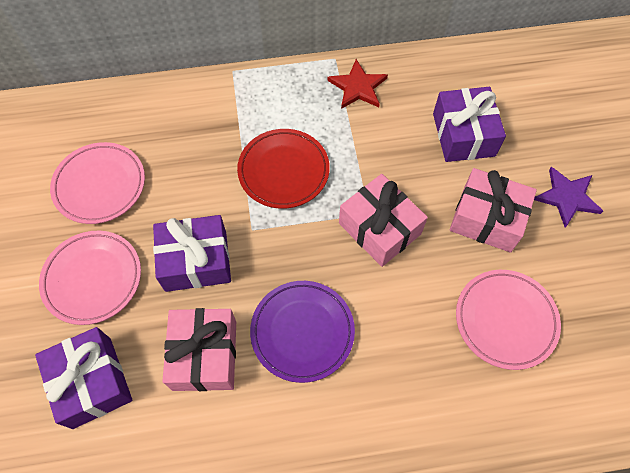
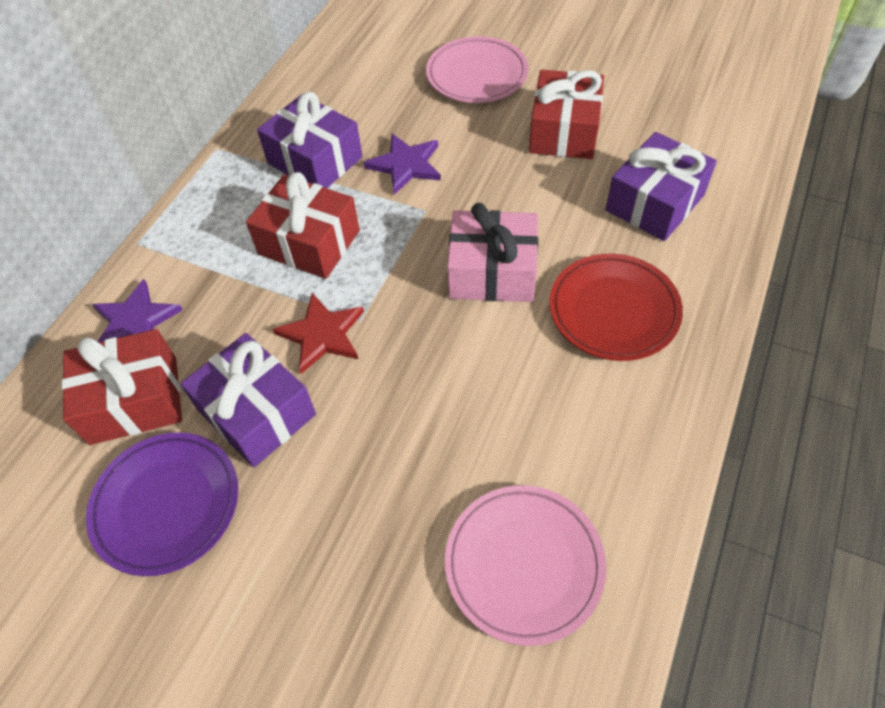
pink gift: 3 -> 1
pink plate: 3 -> 2
purple star: 1 -> 2
red gift: 0 -> 3

